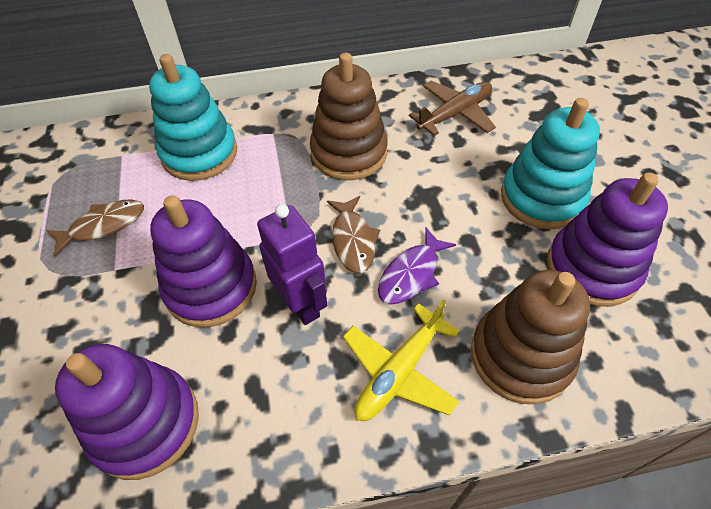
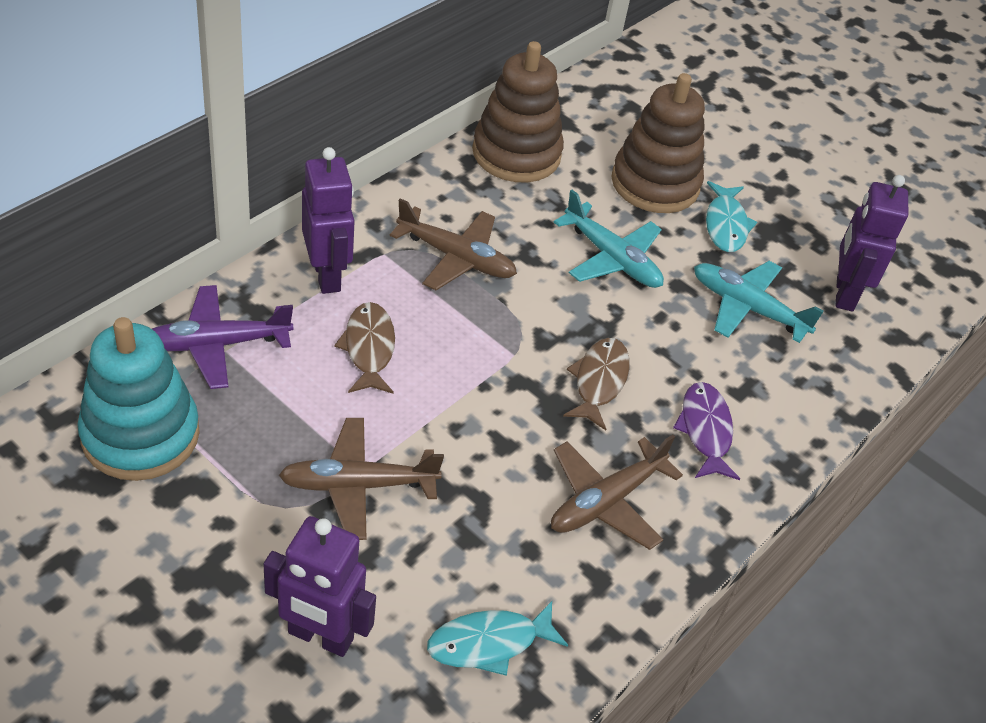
brown plane: 1 -> 3
purple plane: 0 -> 1
purple robot: 1 -> 3
purple stacking toy: 3 -> 0
turquoise fish: 0 -> 2
turquoise plane: 0 -> 2
turquoise stacking toy: 2 -> 1
yellow plane: 1 -> 0

